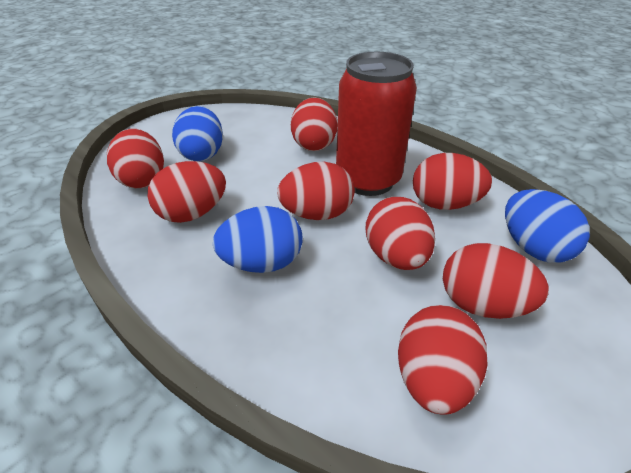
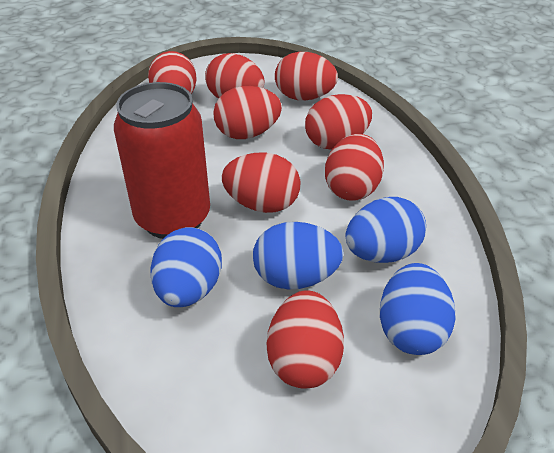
blue egg: 3 -> 4

